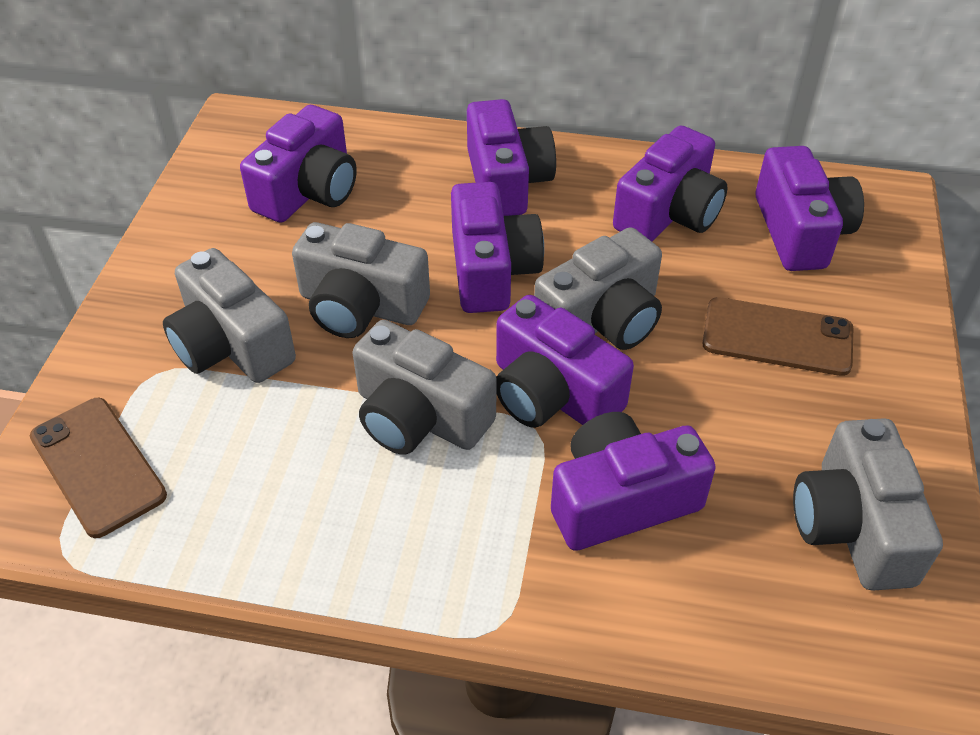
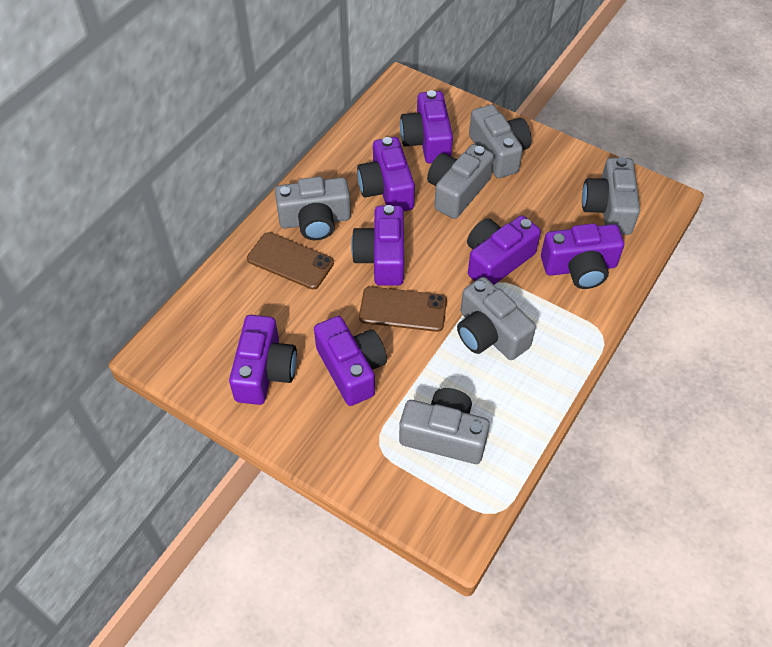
grey camera: 5 -> 6

